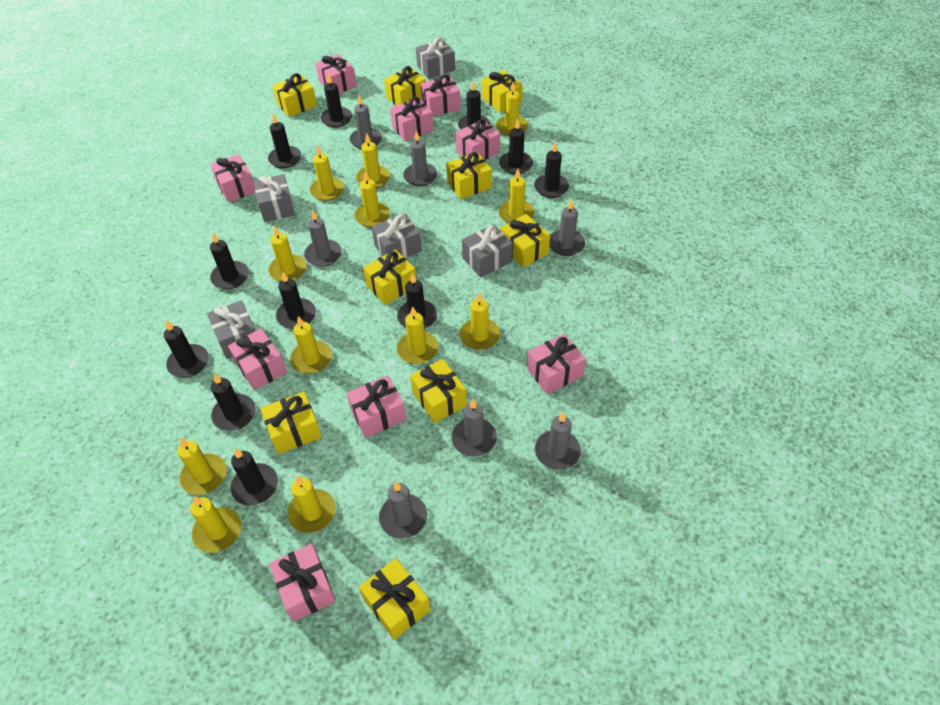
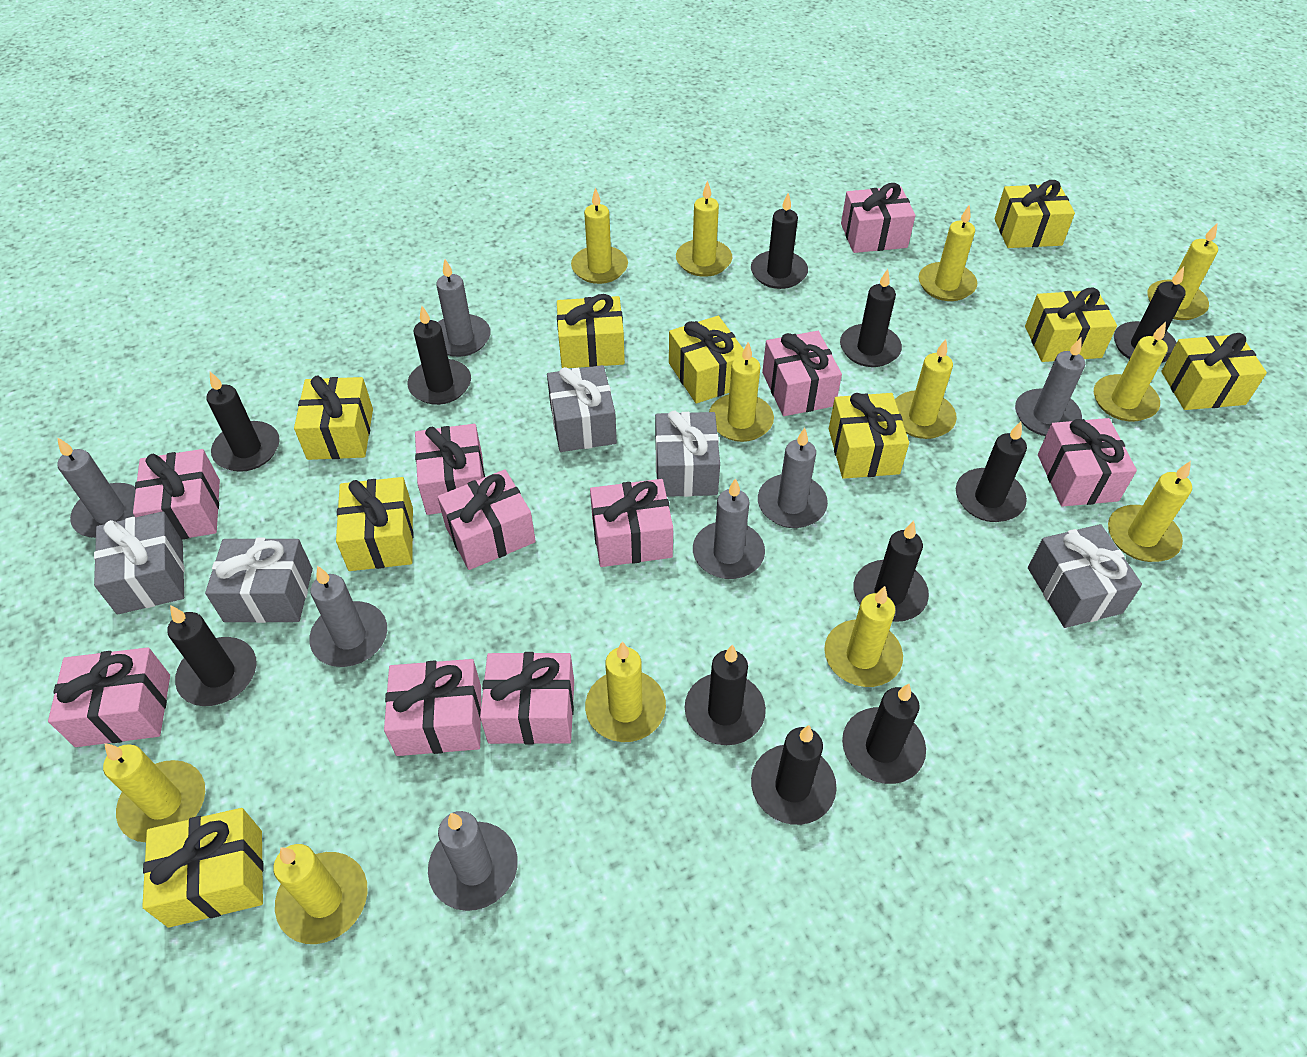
pink gift: 9 -> 10

